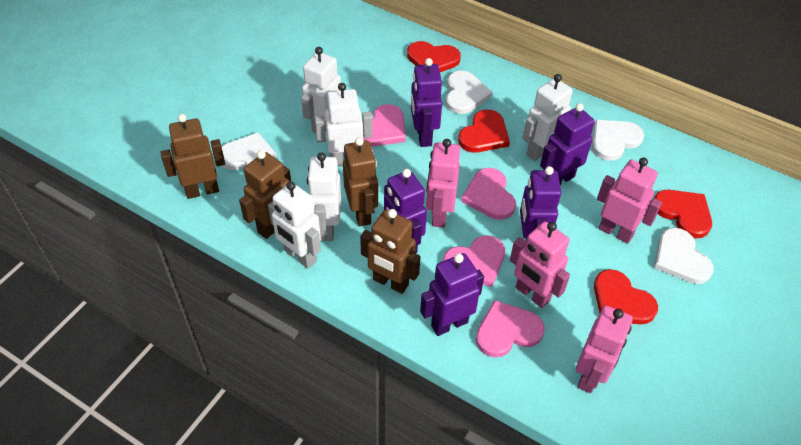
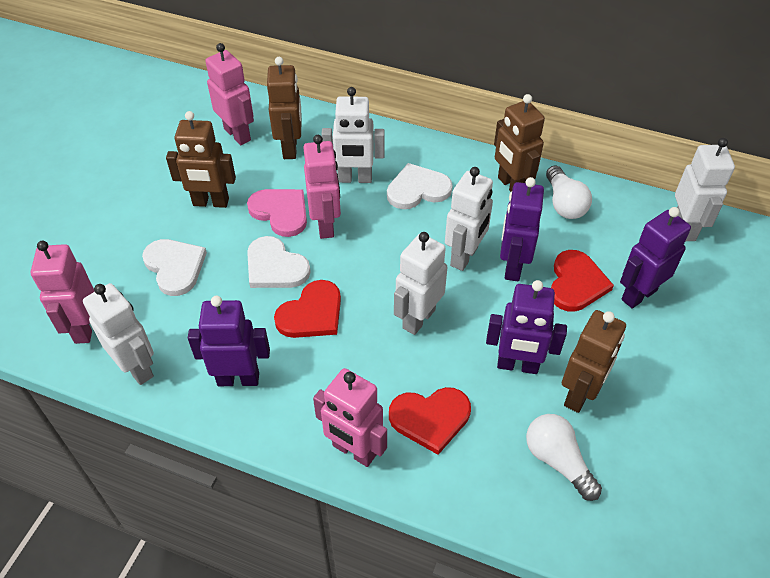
pink heart: 4 -> 1
purple robot: 5 -> 4
red heart: 4 -> 3
white heart: 4 -> 3
white light bulb: 0 -> 2

